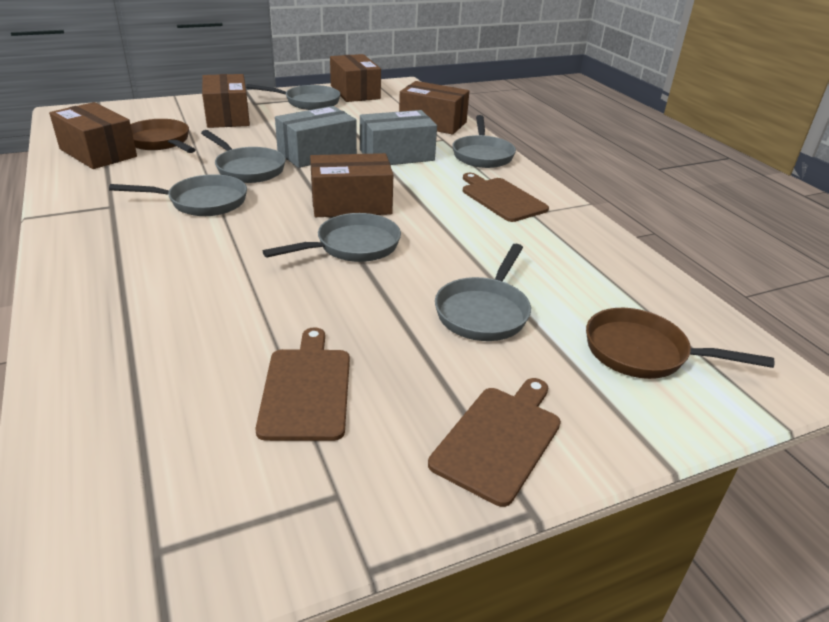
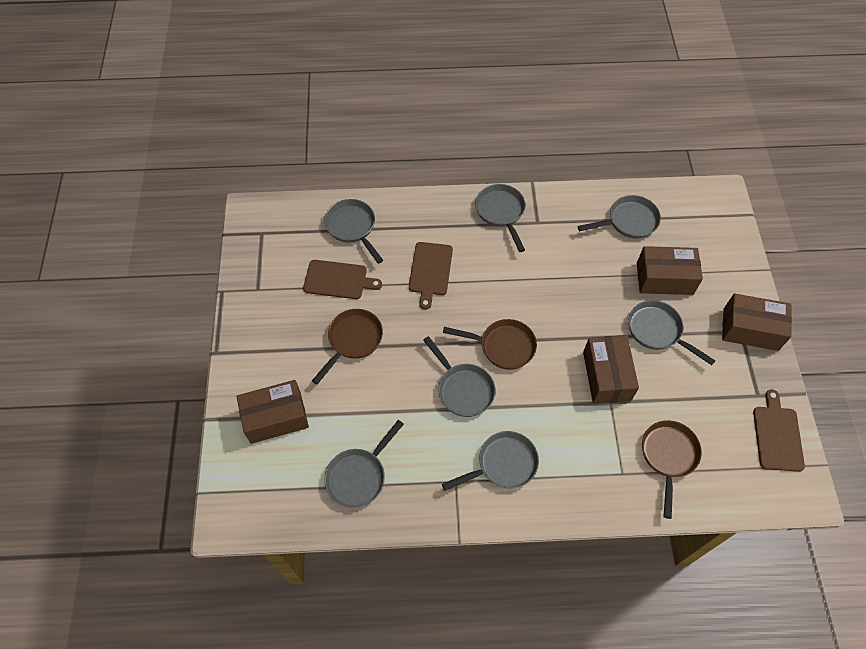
brown box: 5 -> 4
brown pan: 2 -> 3
grey box: 2 -> 0
grey pan: 6 -> 7

